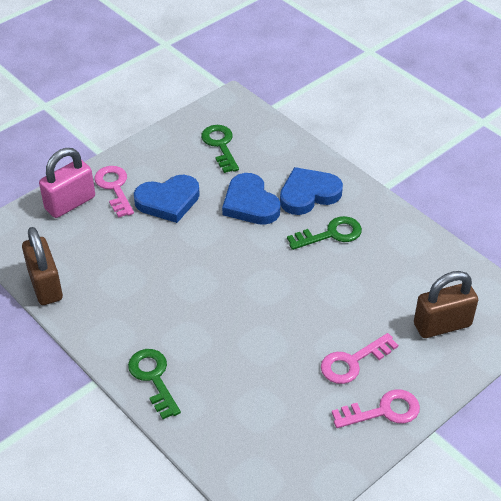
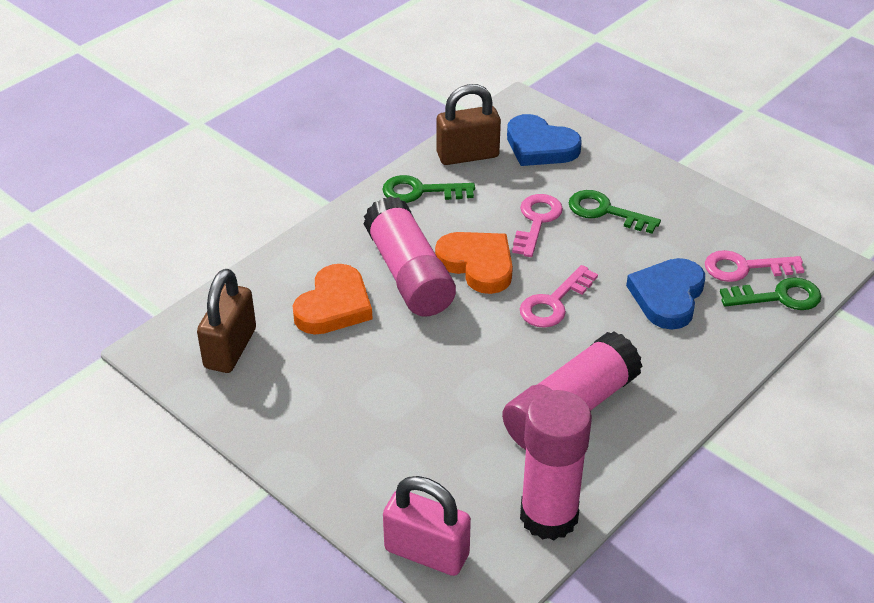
blue heart: 3 -> 2
orange heart: 0 -> 2
pink glue stick: 0 -> 3

